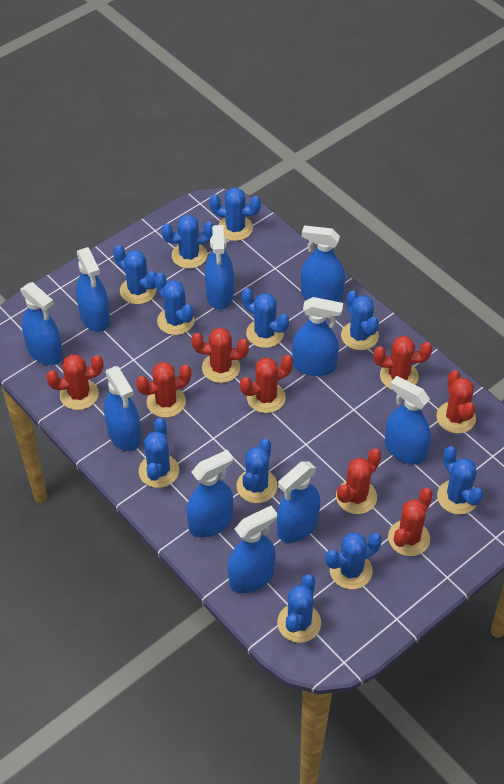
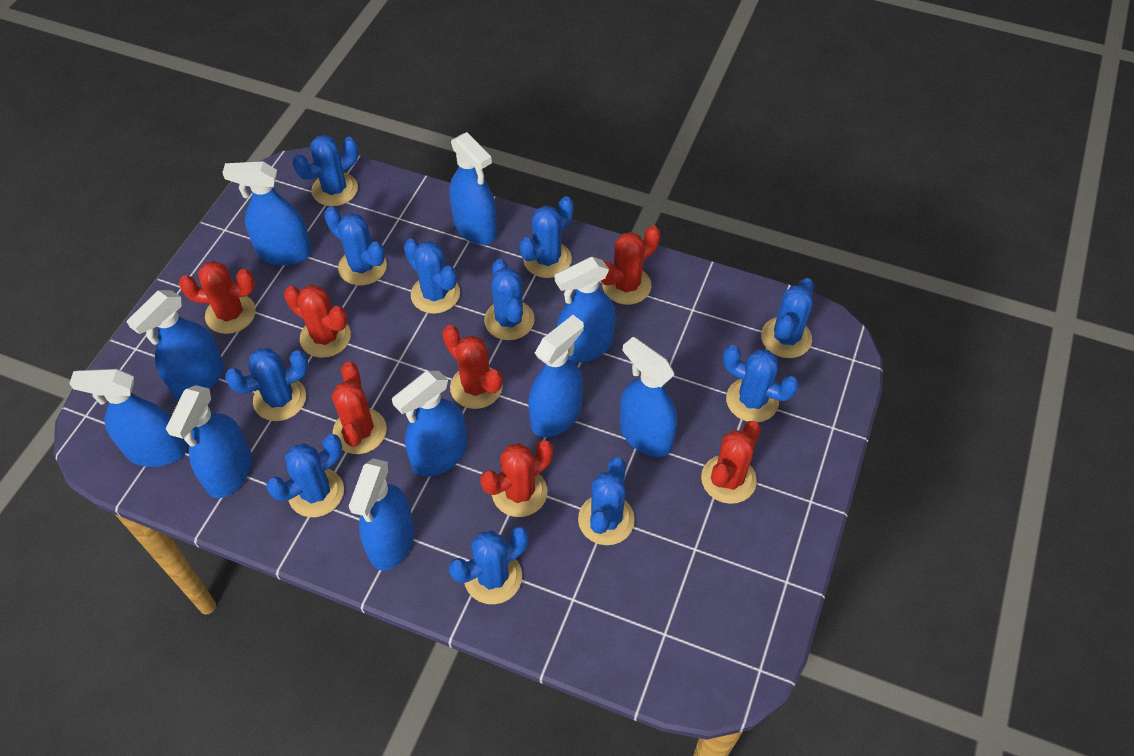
red cactus: 8 -> 7

